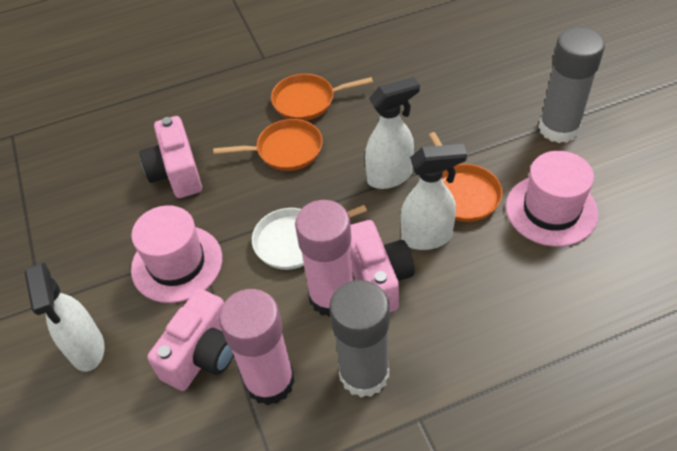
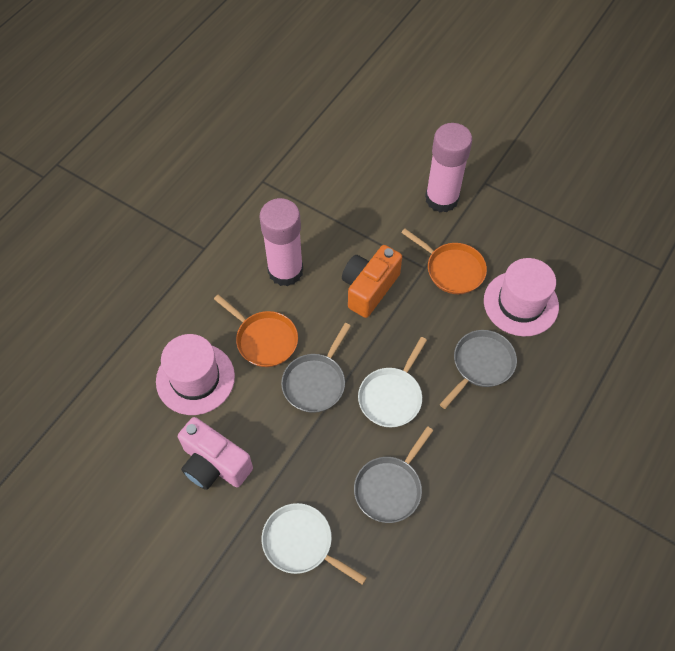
grey glue stick: 2 -> 0
grey pan: 0 -> 3
orange camera: 0 -> 1
orange pan: 3 -> 2
pink camera: 3 -> 1
white pan: 1 -> 2
white spray bottle: 3 -> 0

